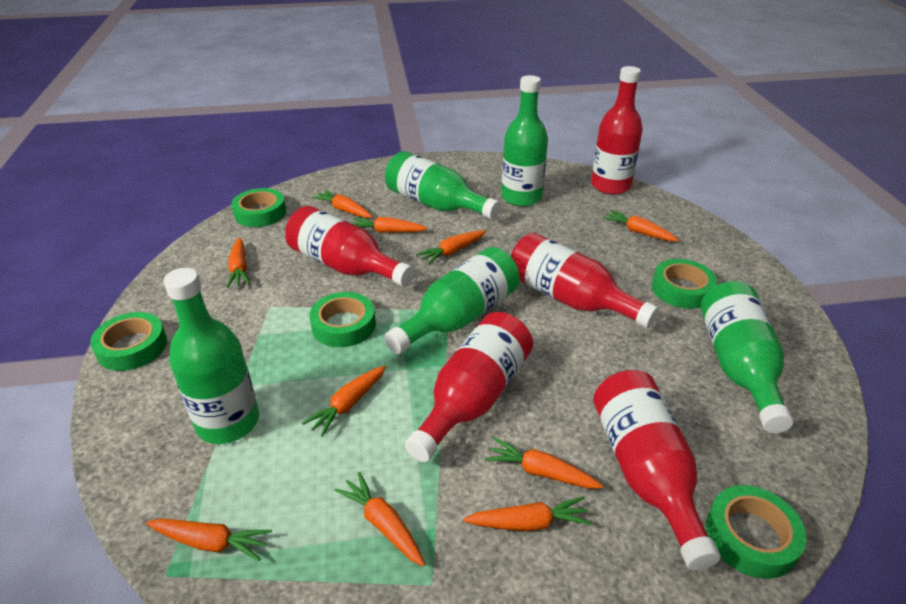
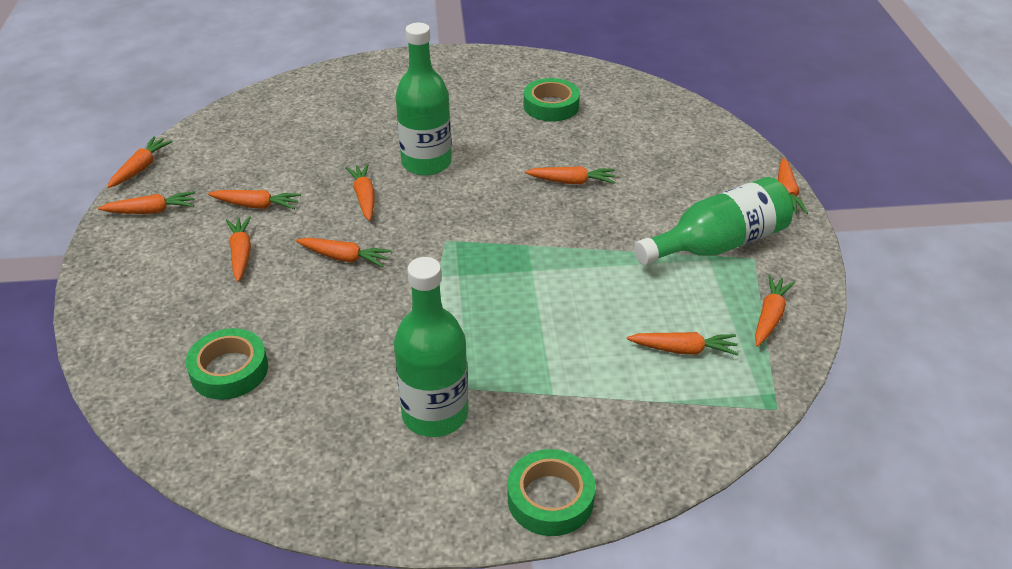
green bottle: 5 -> 3
green tape: 5 -> 3
red bottle: 5 -> 0

